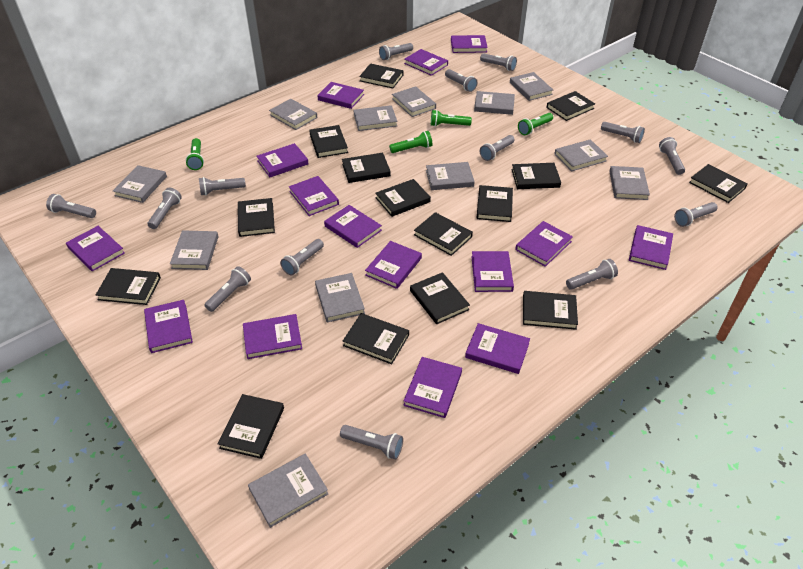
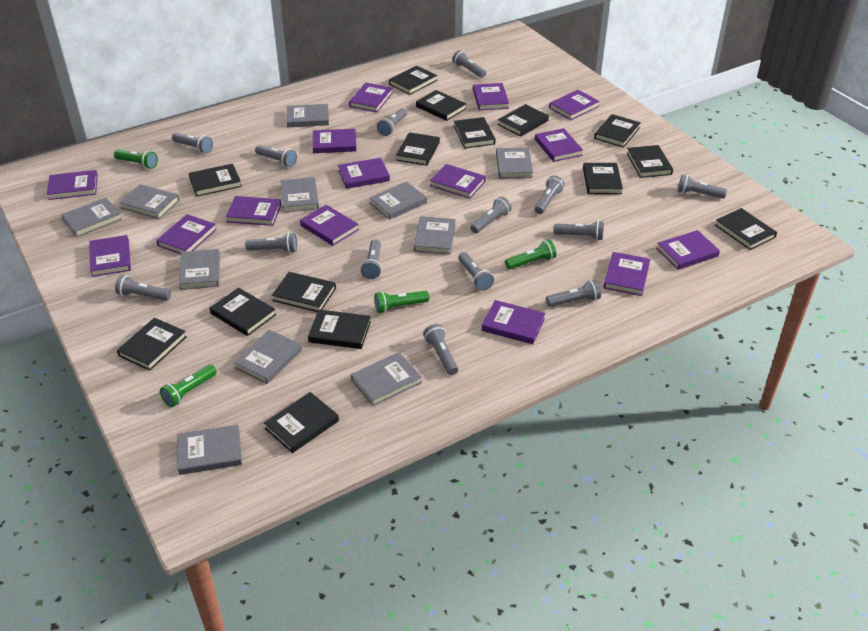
grey book: 12 -> 11

